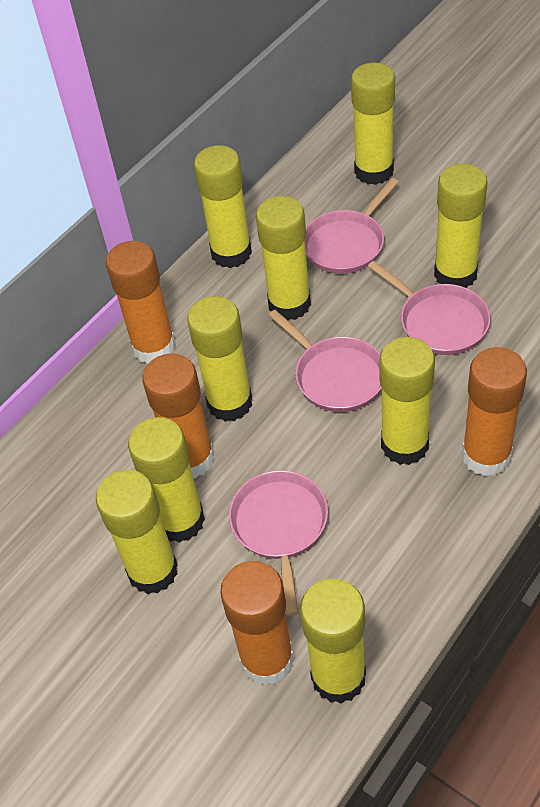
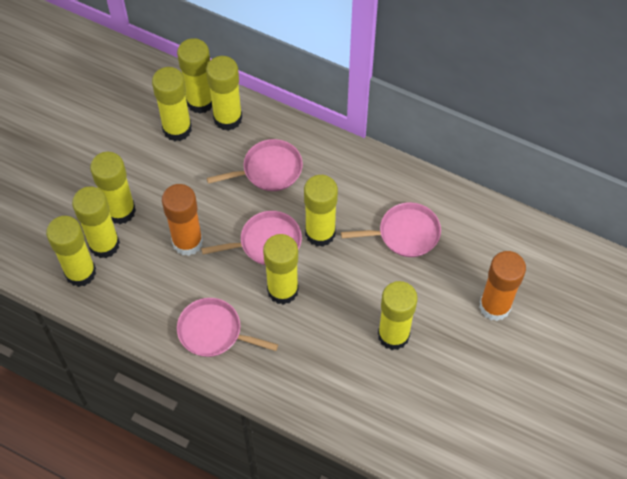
orange glue stick: 4 -> 2

